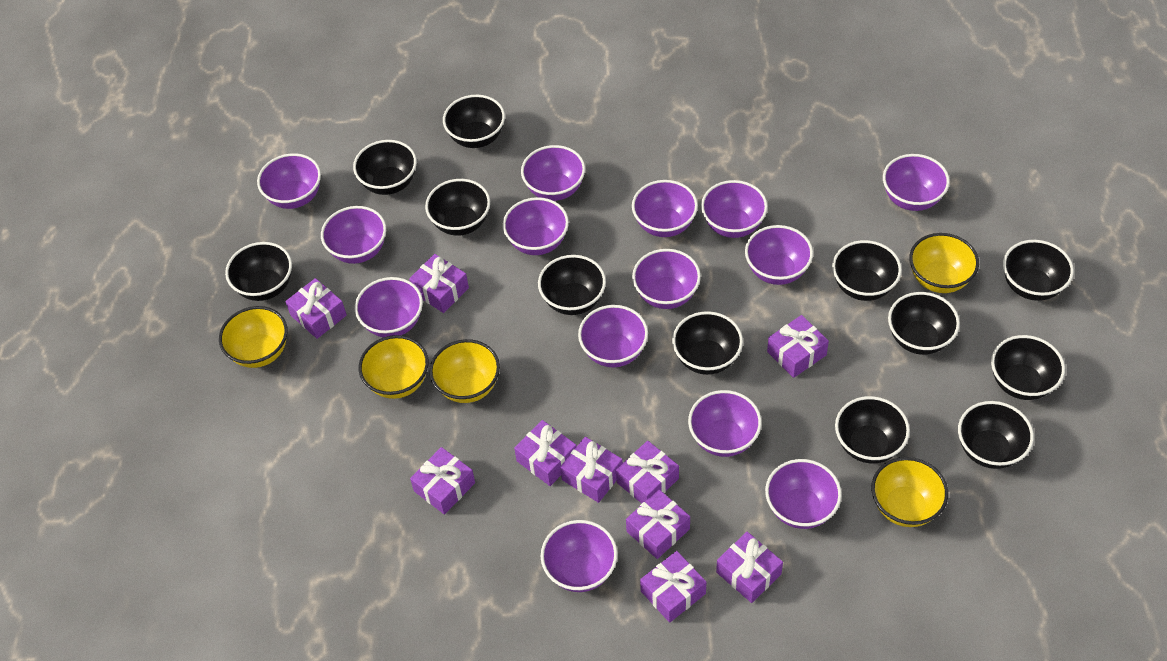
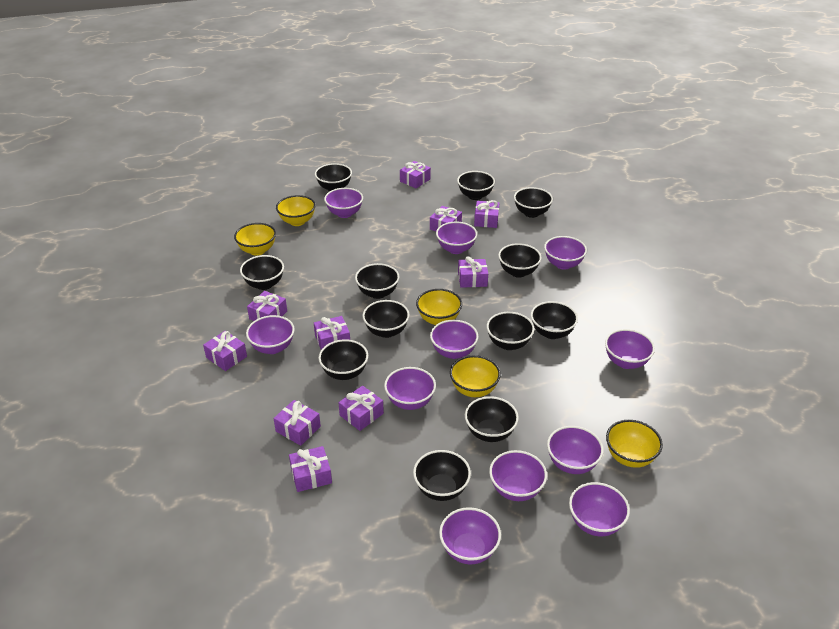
purple bowl: 14 -> 11

